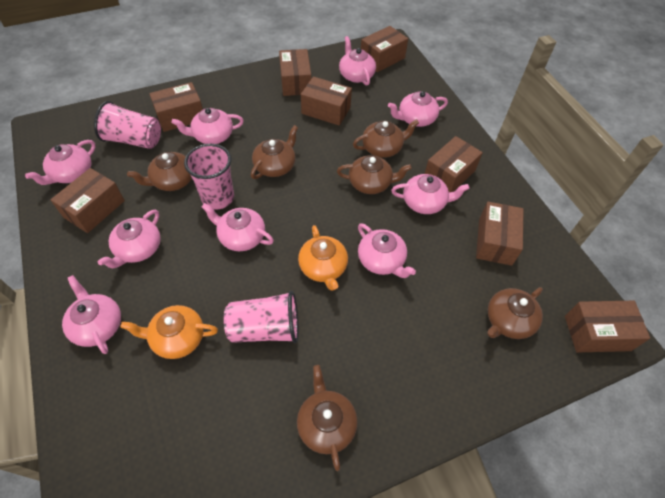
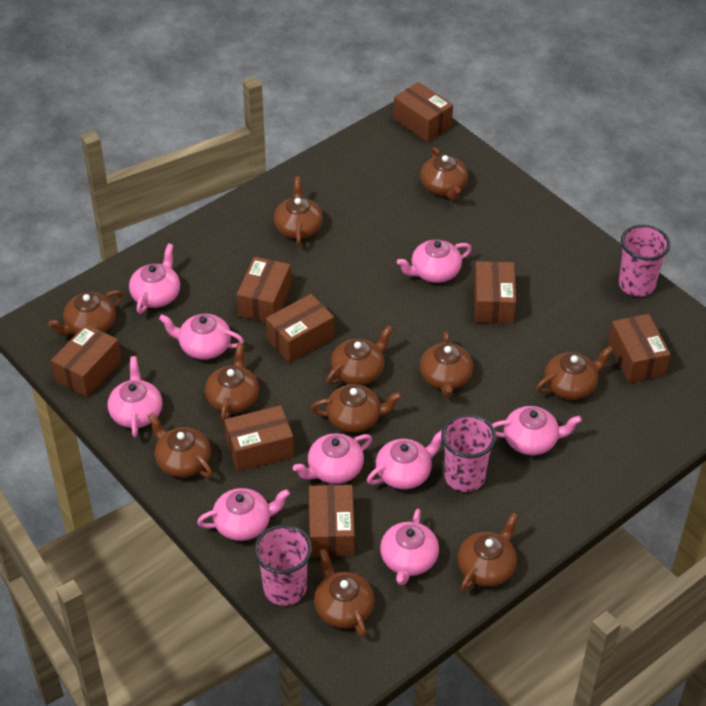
brown teapot: 6 -> 11
orange teapot: 2 -> 0

